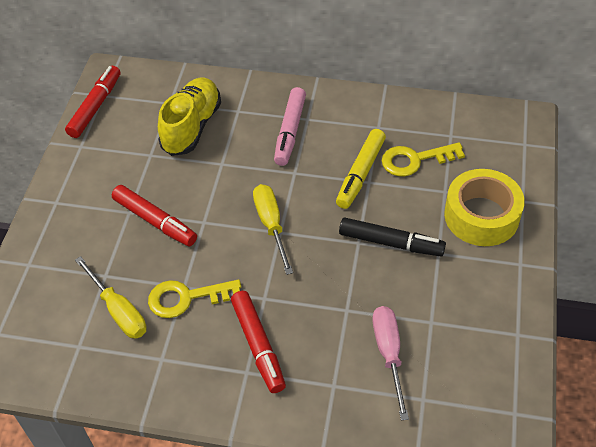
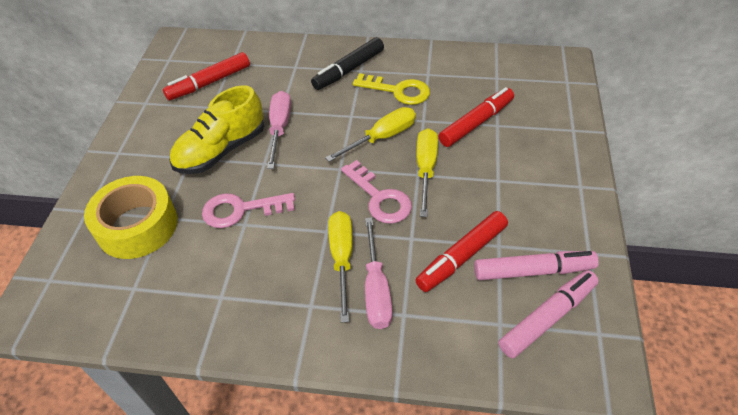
pink key: 0 -> 2
pink marker: 1 -> 2
pink screwdriver: 1 -> 2
yellow key: 2 -> 1
yellow marker: 1 -> 0
yellow screwdriver: 2 -> 3

